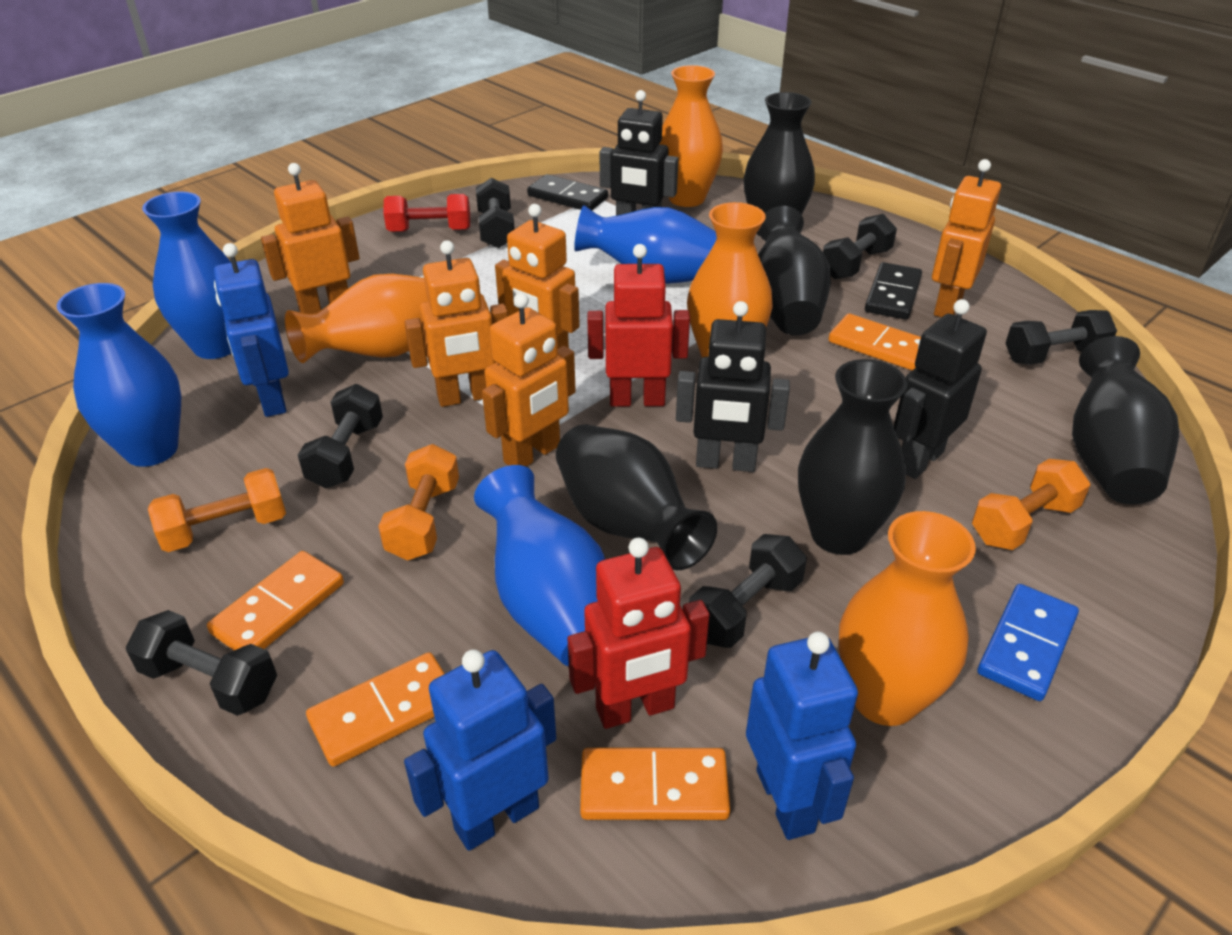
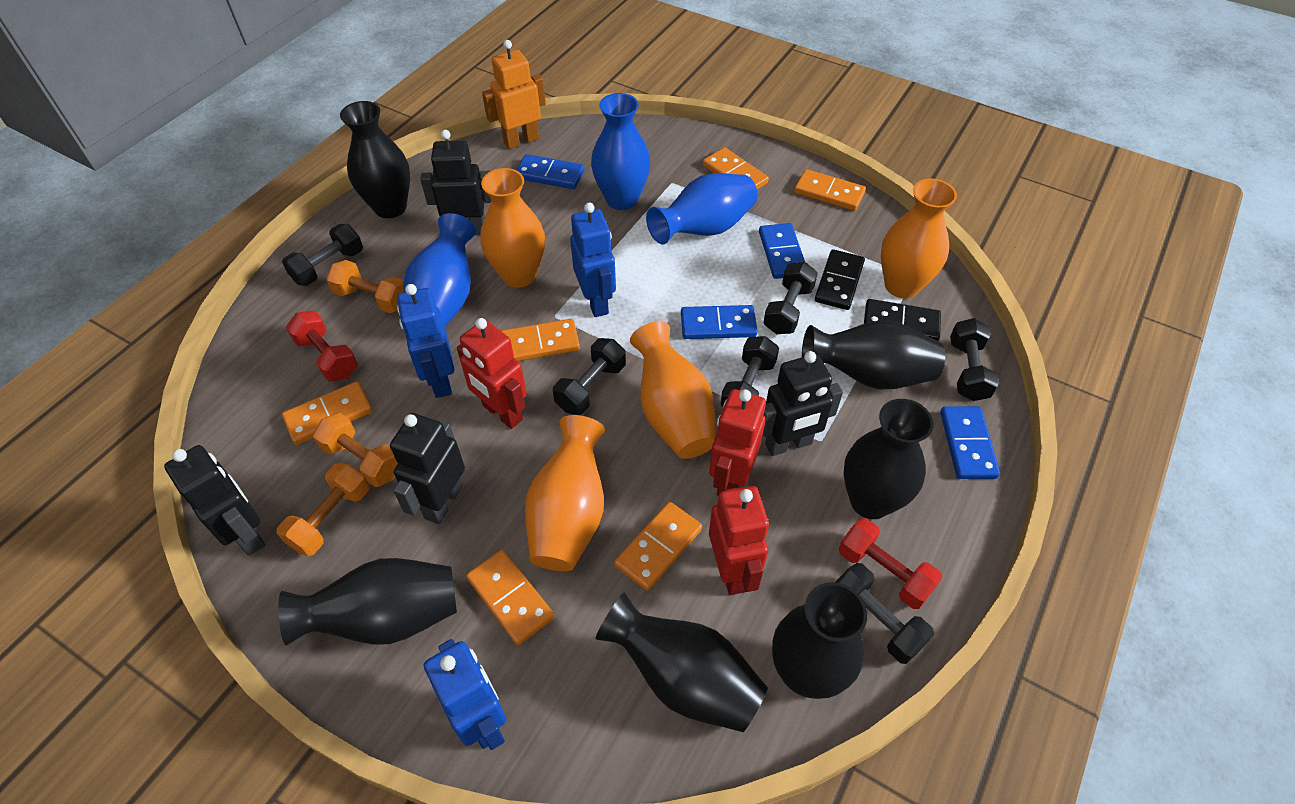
black robot: 3 -> 4
black vase: 5 -> 6
blue domino: 1 -> 4
blue vase: 4 -> 3
orange domino: 4 -> 6
orange robot: 5 -> 1
red dumbbell: 1 -> 2
red robot: 2 -> 3

